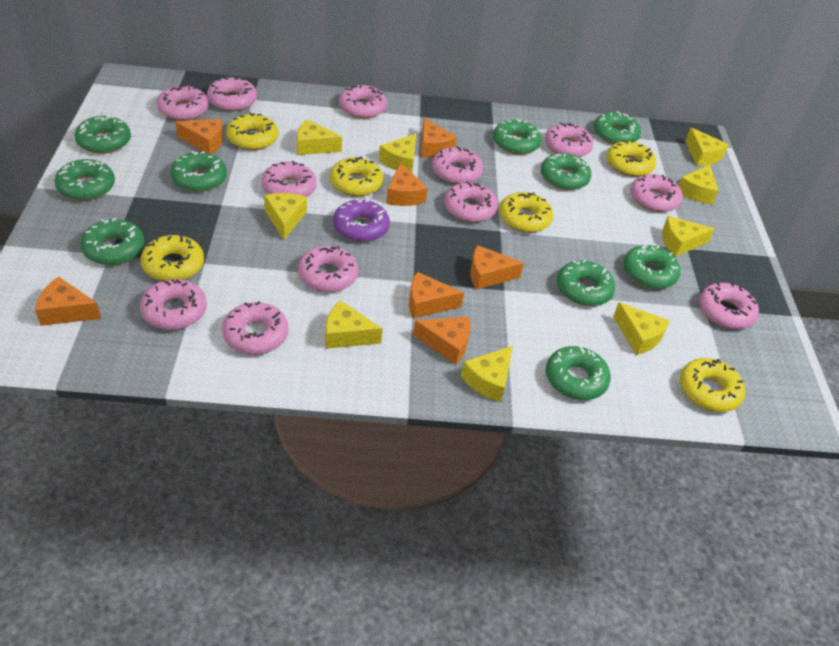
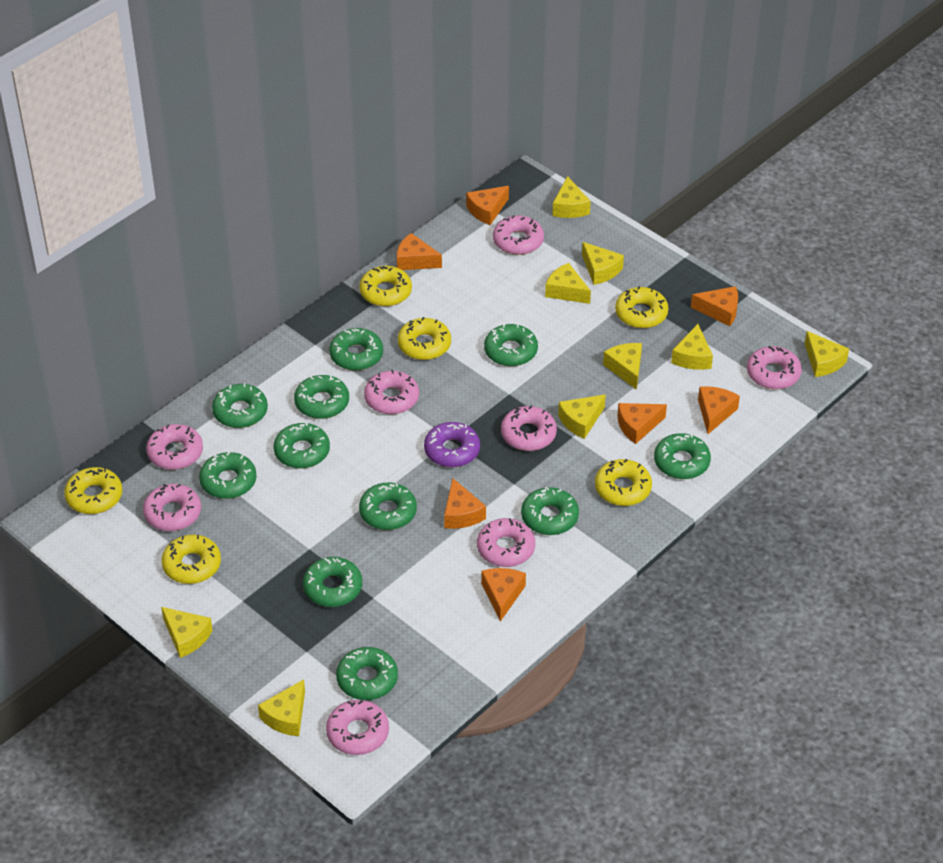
green donut: 10 -> 11
pink donut: 12 -> 8

